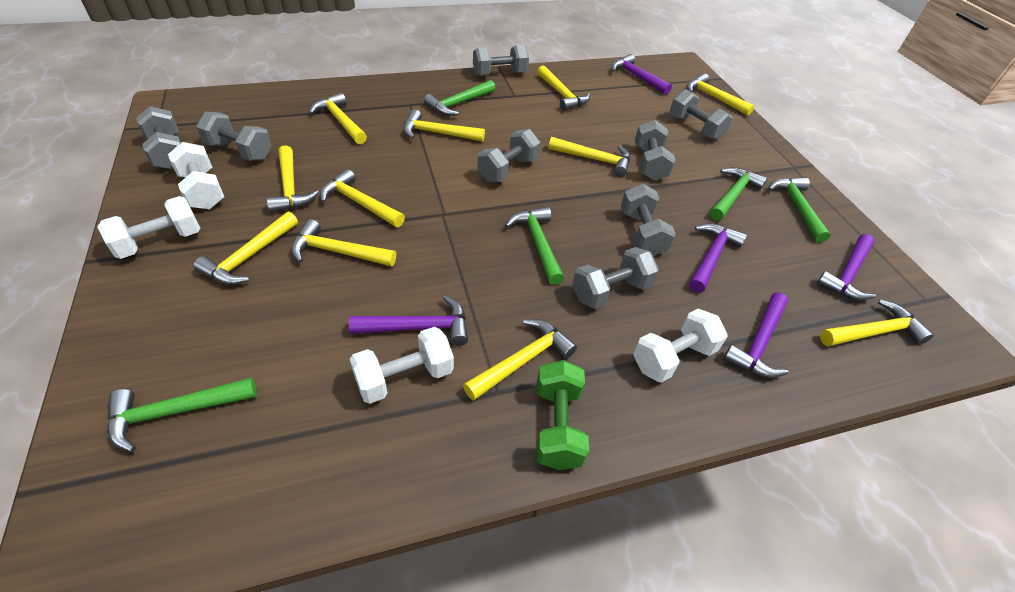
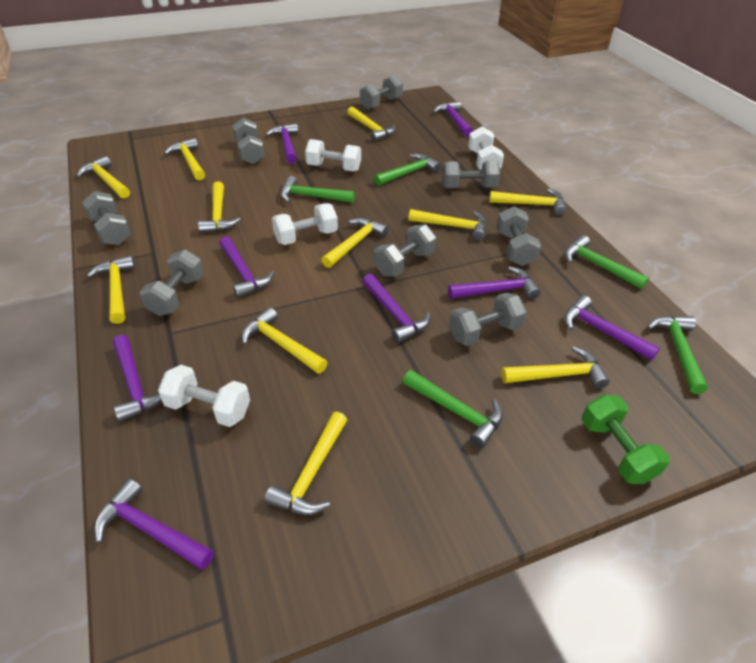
purple hammer: 5 -> 8

